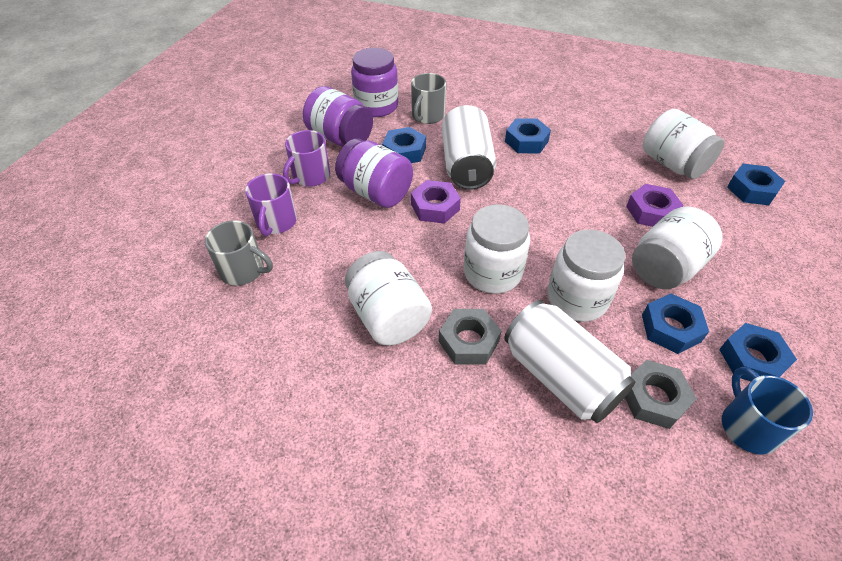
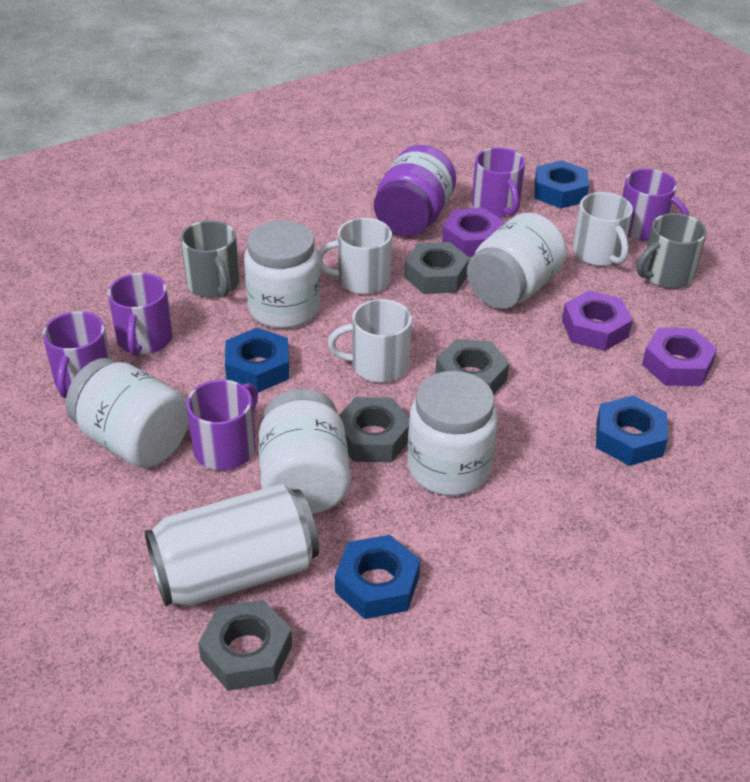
blue mug: 1 -> 0
blue nut: 5 -> 4
grey nut: 2 -> 4
purple jar: 3 -> 1
purple mug: 2 -> 5
purple nut: 2 -> 3
white can: 2 -> 1
white mug: 0 -> 3

